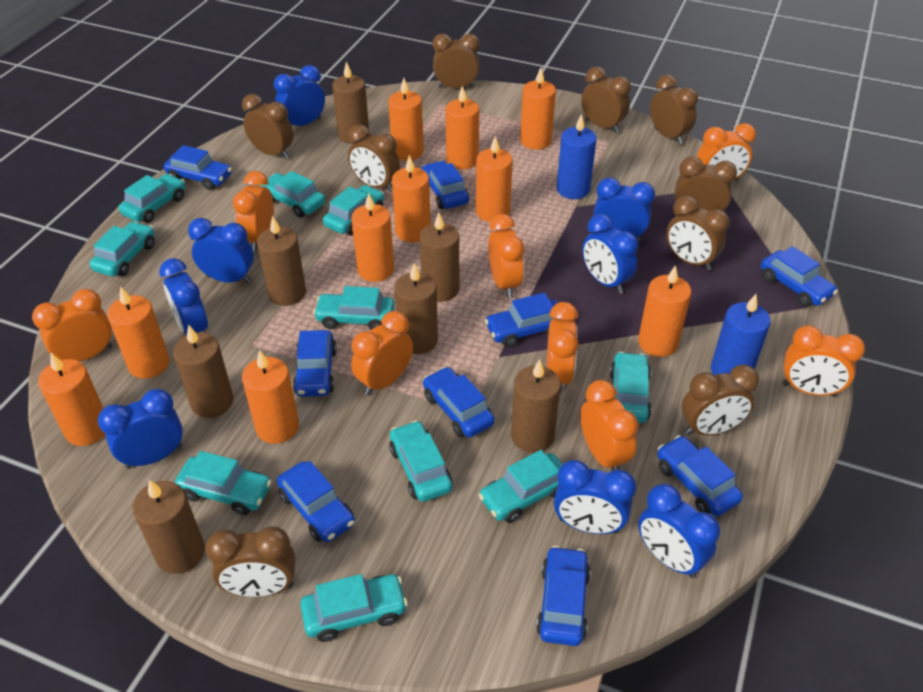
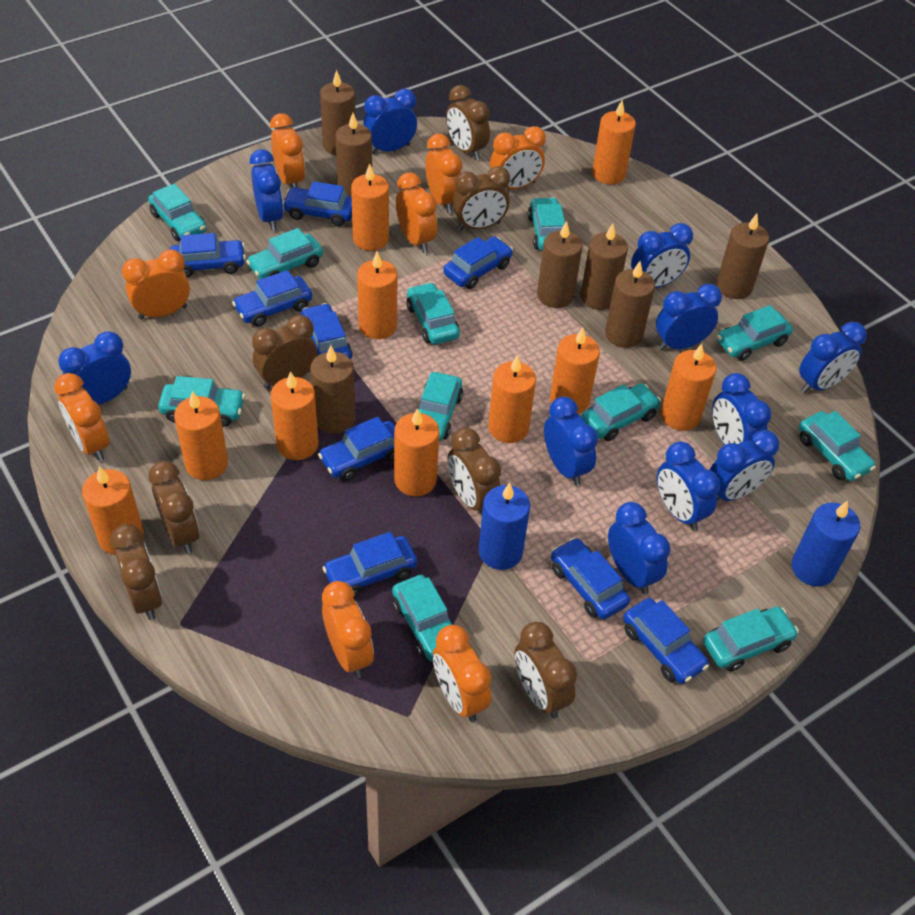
blue clock: 8 -> 11
brown clock: 9 -> 7
turquoise car: 10 -> 11

